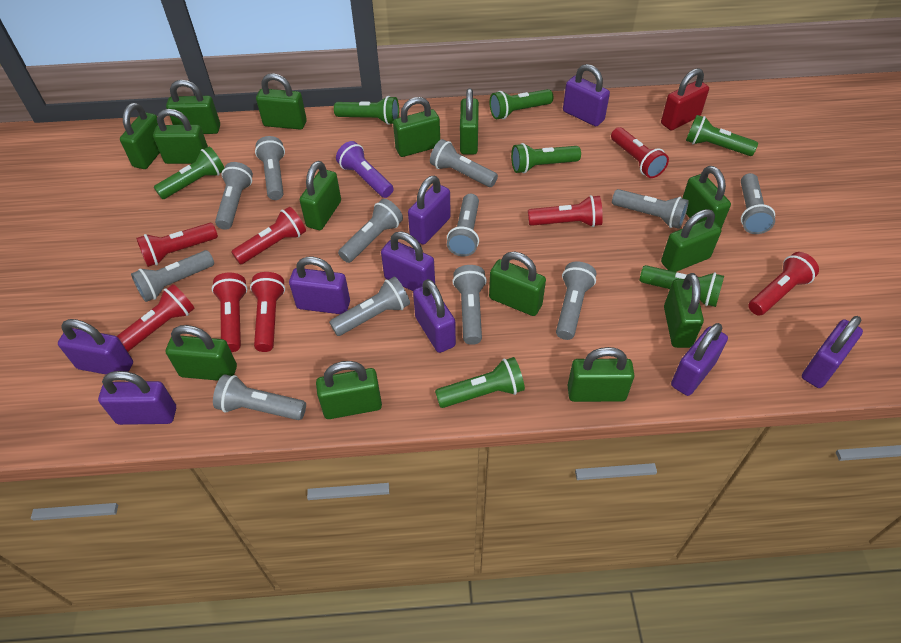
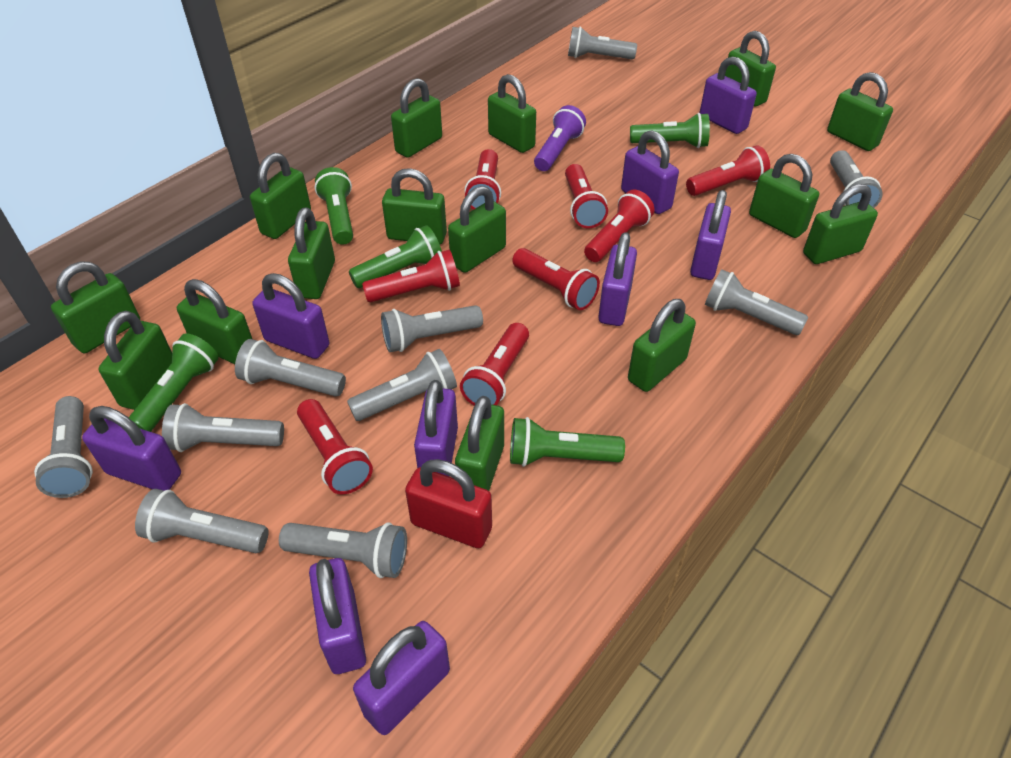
green flashlight: 7 -> 5
green padlock: 14 -> 15
grey flashlight: 12 -> 10

